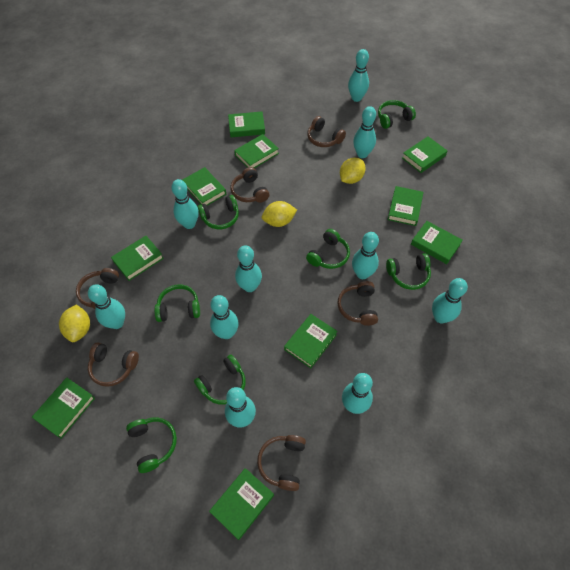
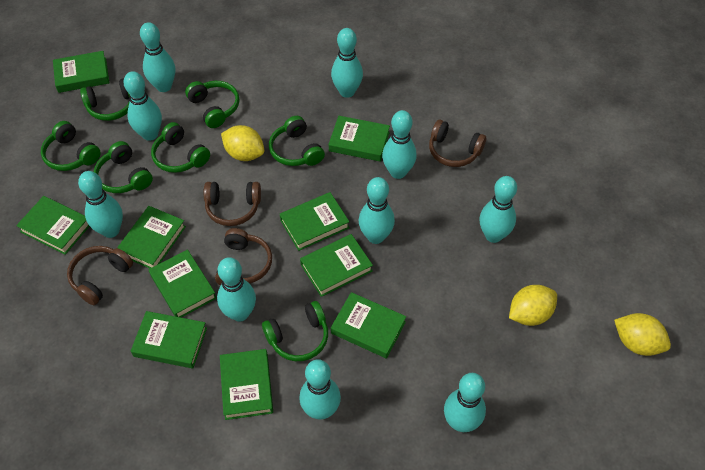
brown headphones: 6 -> 4

